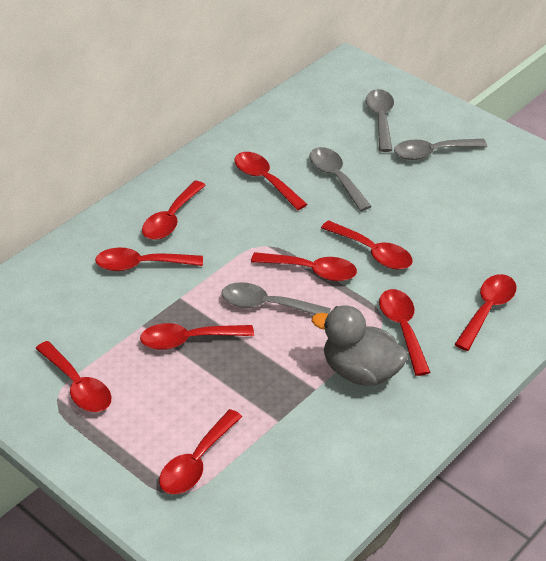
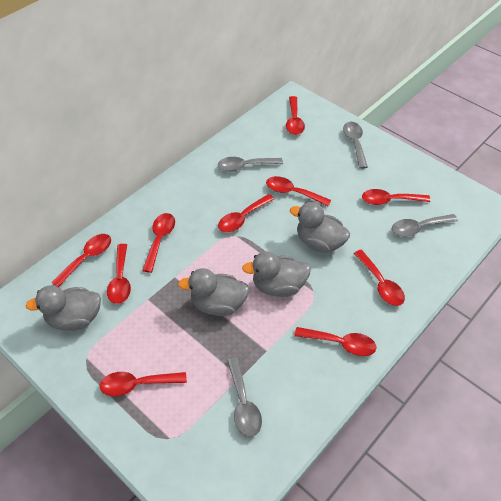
grey duck: 1 -> 4

